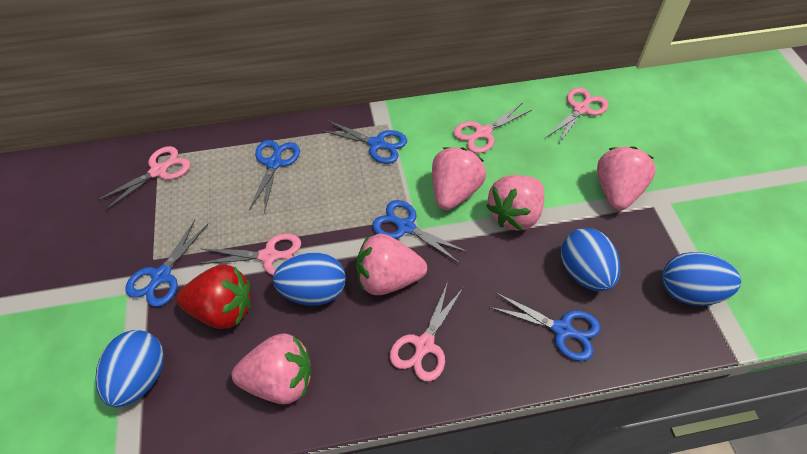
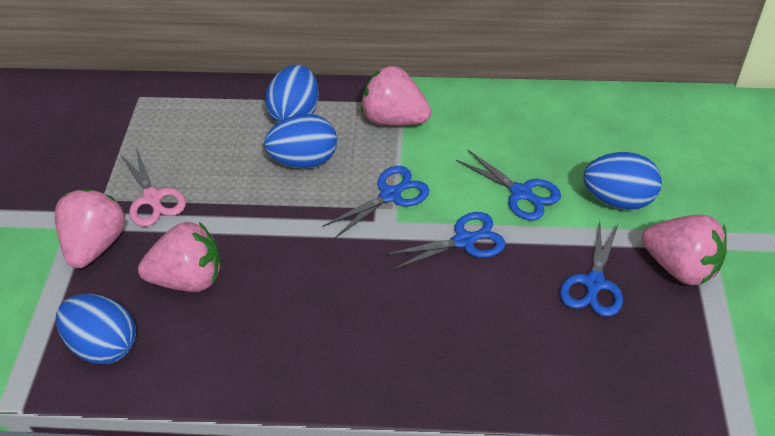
blue scissors: 5 -> 4
pink scissors: 5 -> 1
pink strawberry: 5 -> 4
red strawberry: 1 -> 0

